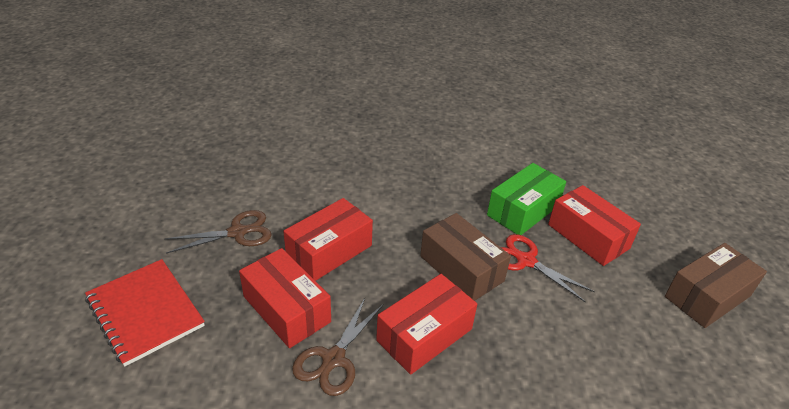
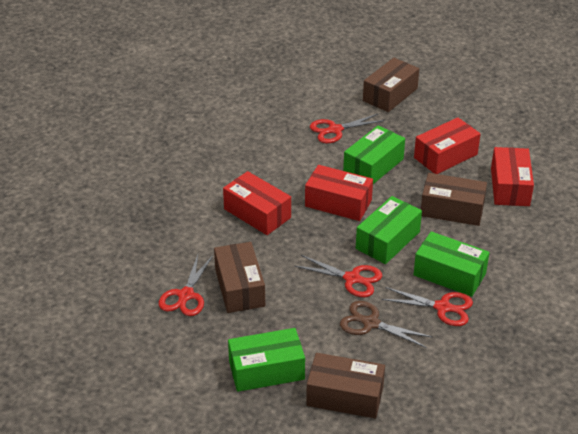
brown box: 2 -> 4
brown scissors: 2 -> 1
green box: 1 -> 4
red notebook: 1 -> 0
red scissors: 1 -> 4

